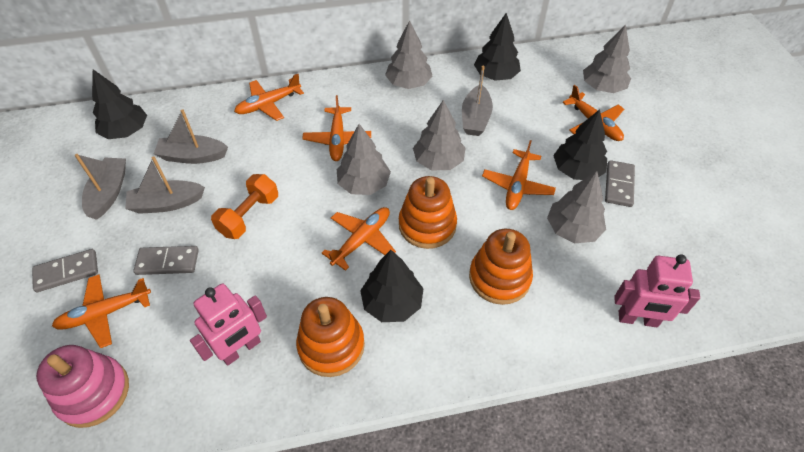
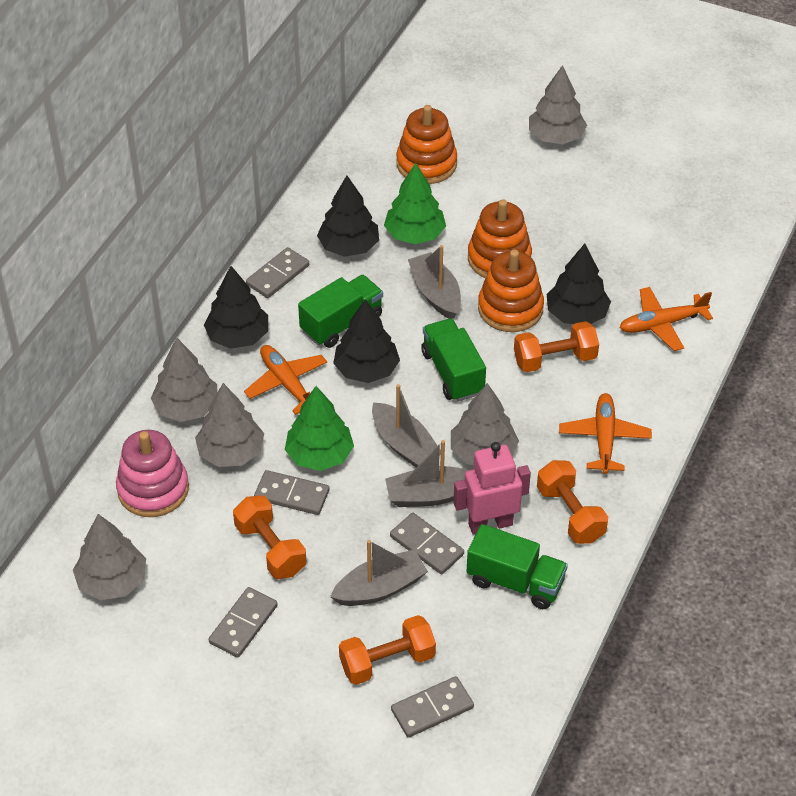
green tree: 0 -> 2
green truck: 0 -> 3
grey domino: 3 -> 5
orange dumbbell: 1 -> 4
orange plane: 6 -> 3
pink robot: 2 -> 1

